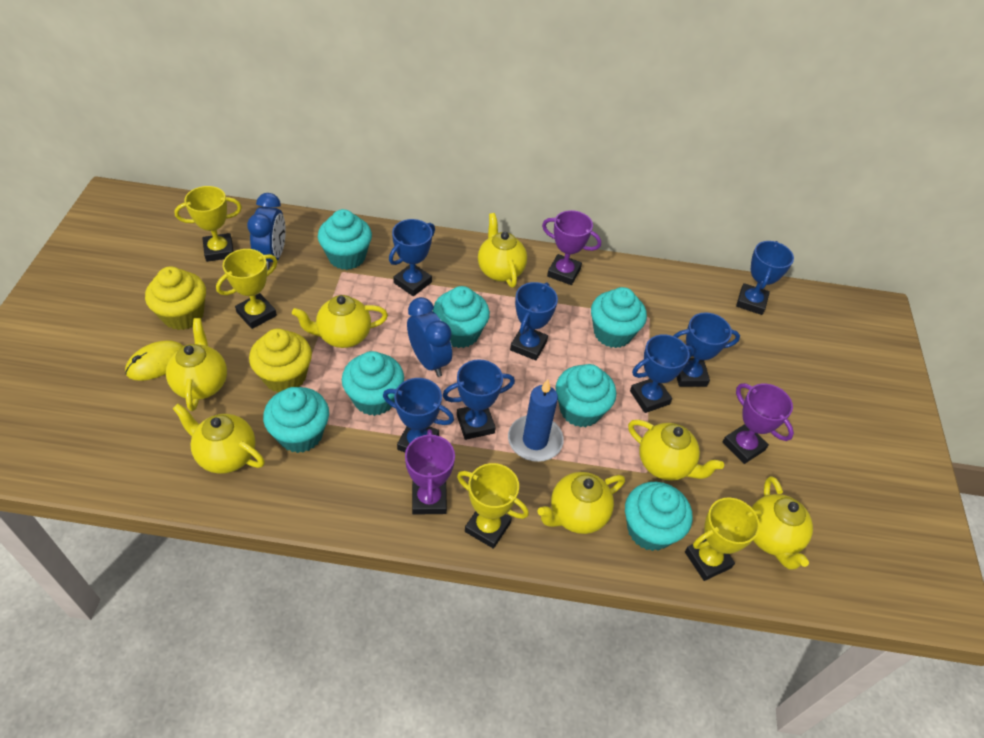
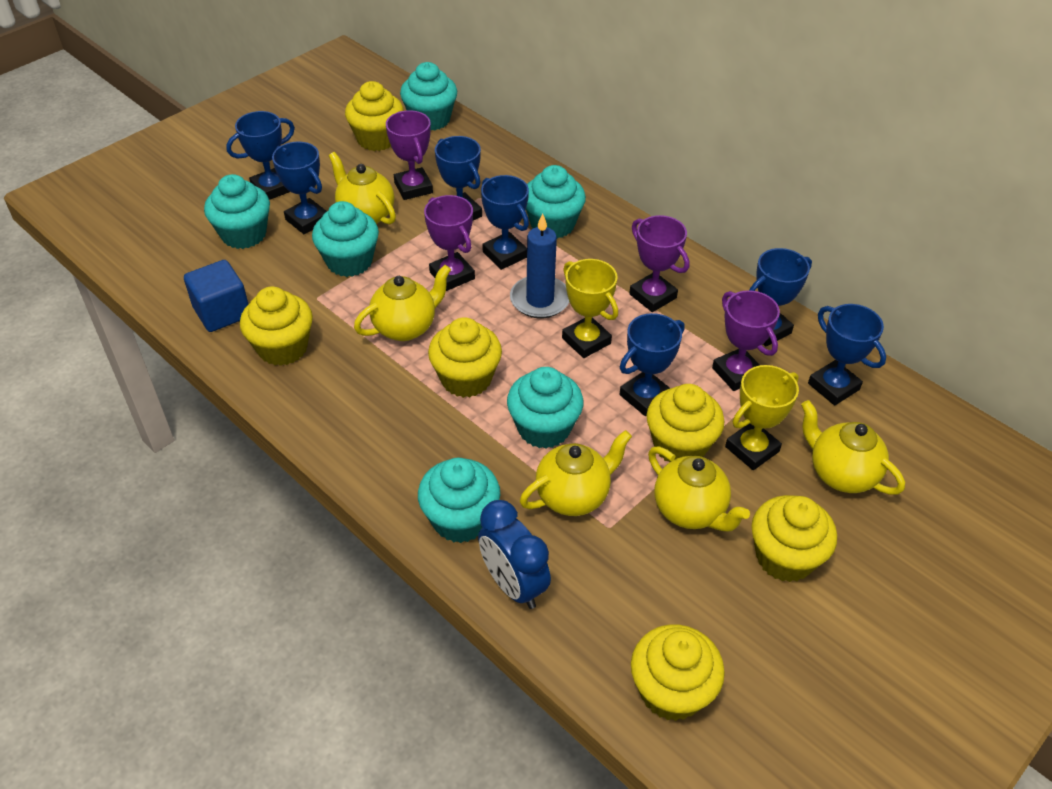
blue clock: 2 -> 1
blue cube: 0 -> 1
purple trophy: 3 -> 4
turquoise cupcake: 7 -> 6
yellow cupcake: 2 -> 6
yellow mouse: 1 -> 0
yellow teapot: 7 -> 5
yellow trophy: 4 -> 2

